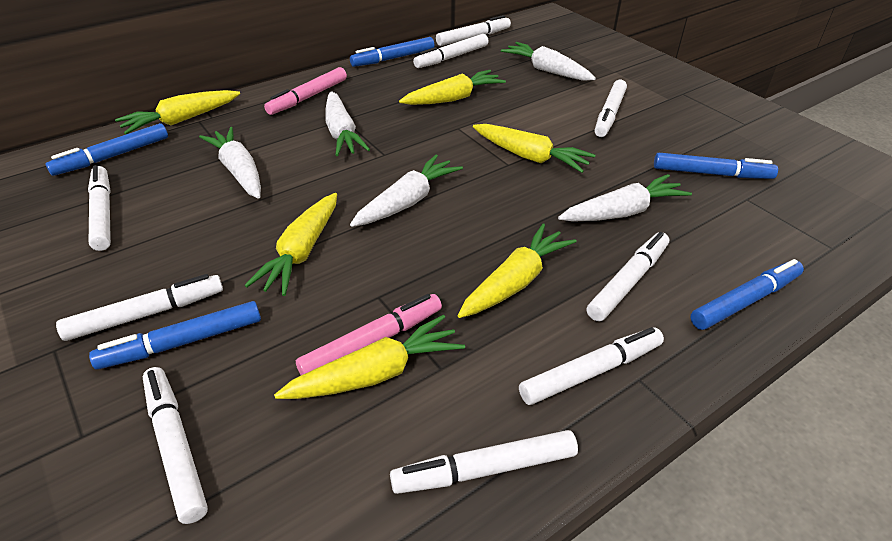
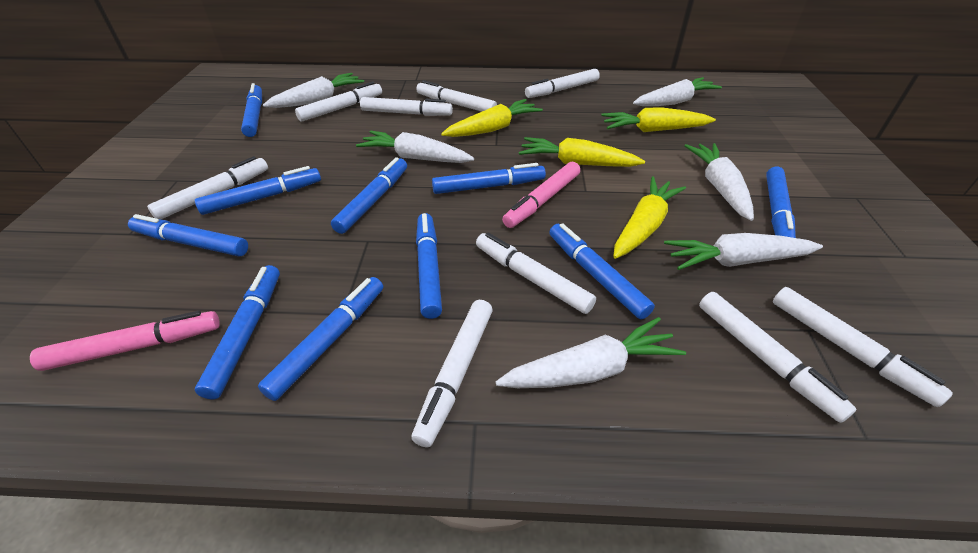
blue marker: 5 -> 10
white carrot: 5 -> 6
yellow carrot: 6 -> 4

